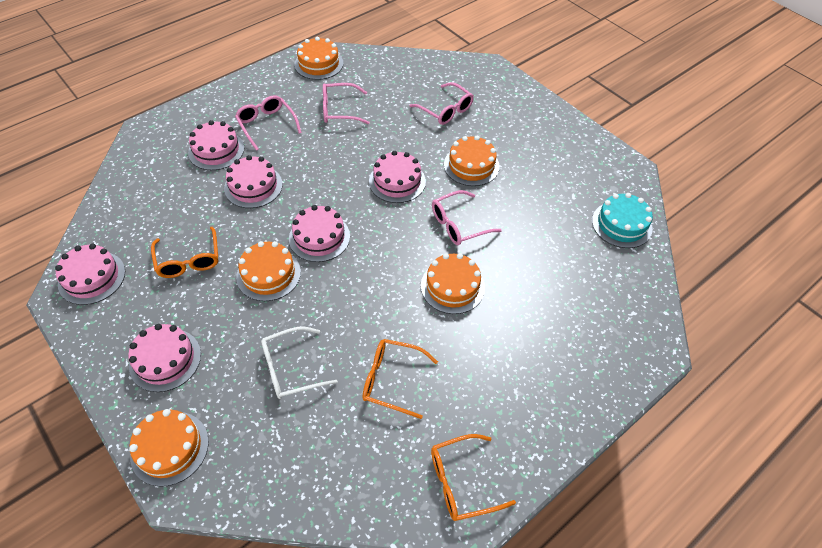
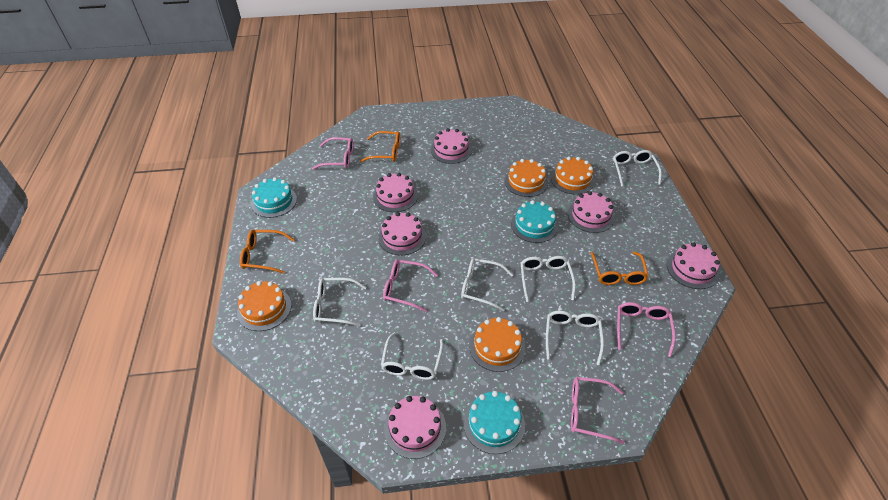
orange cake: 5 -> 4
turquoise cake: 1 -> 3
white glasses: 1 -> 6

